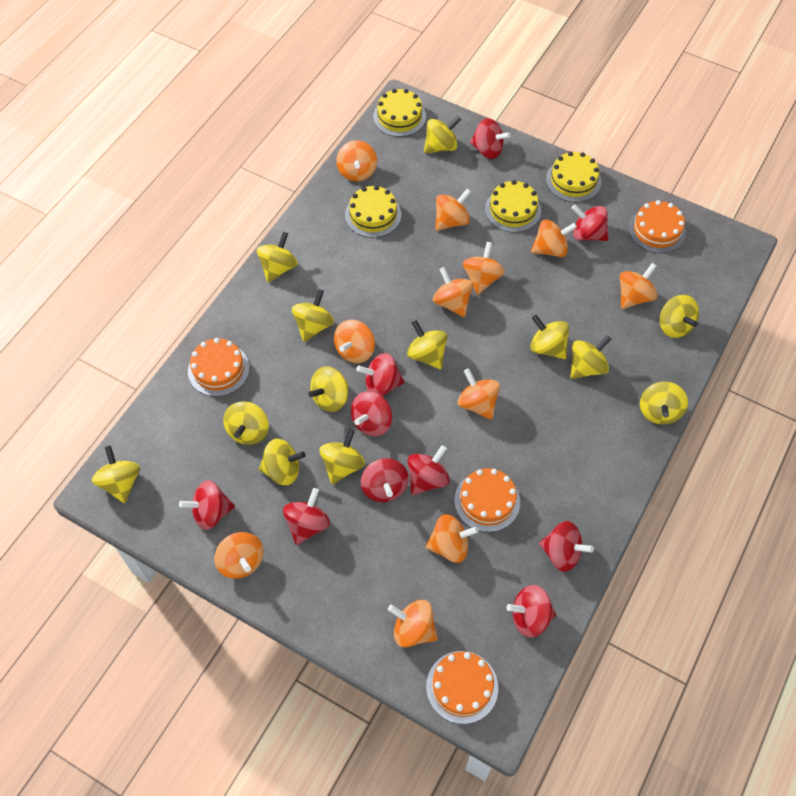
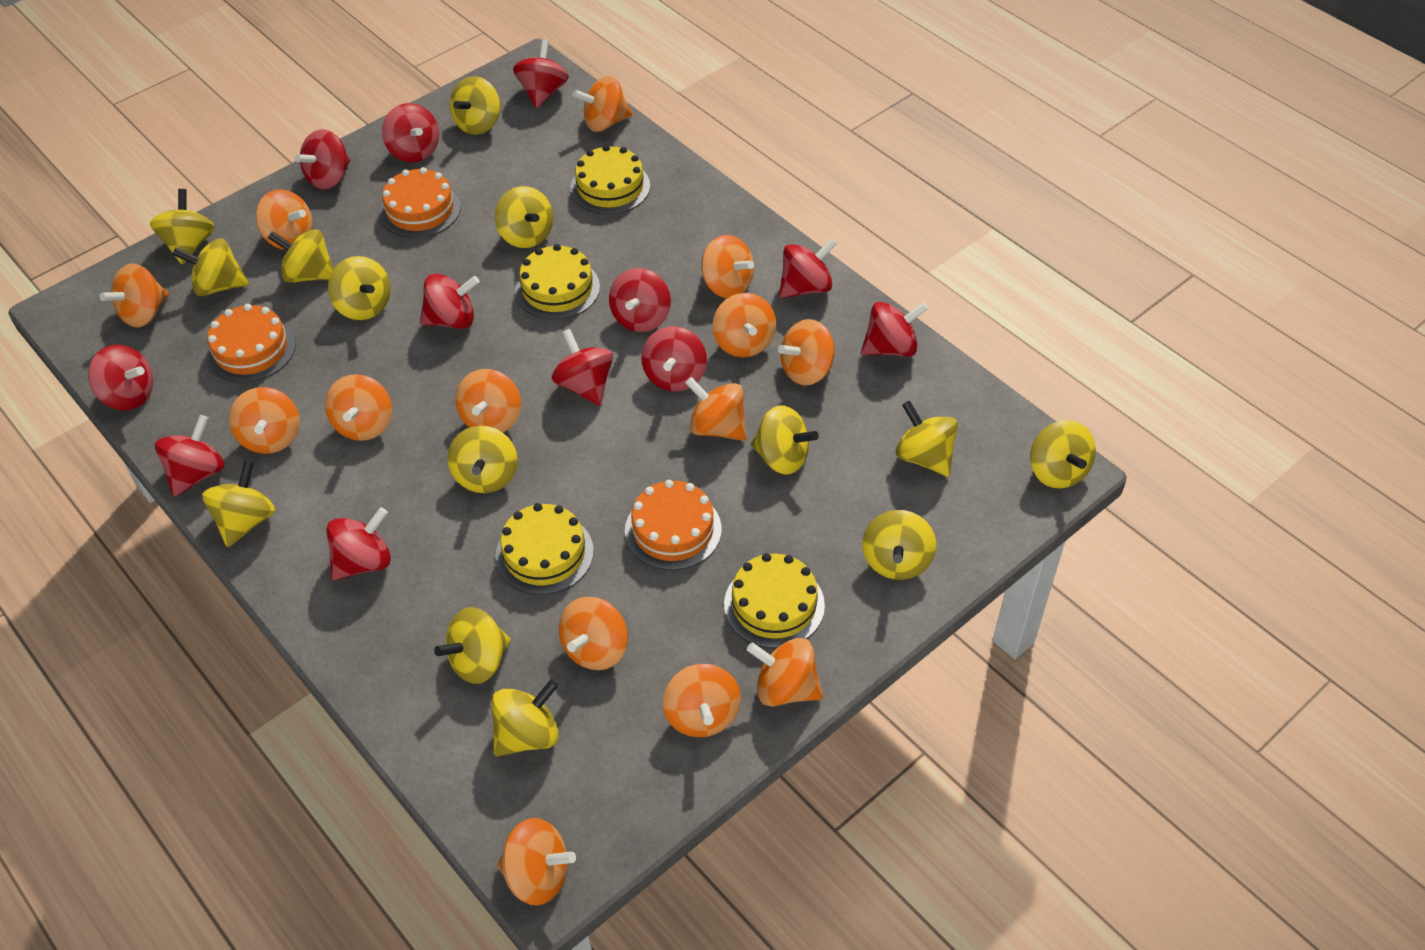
orange cake: 4 -> 3
orange spinning top: 11 -> 14
red spinning top: 10 -> 12
yellow spinning top: 13 -> 14

